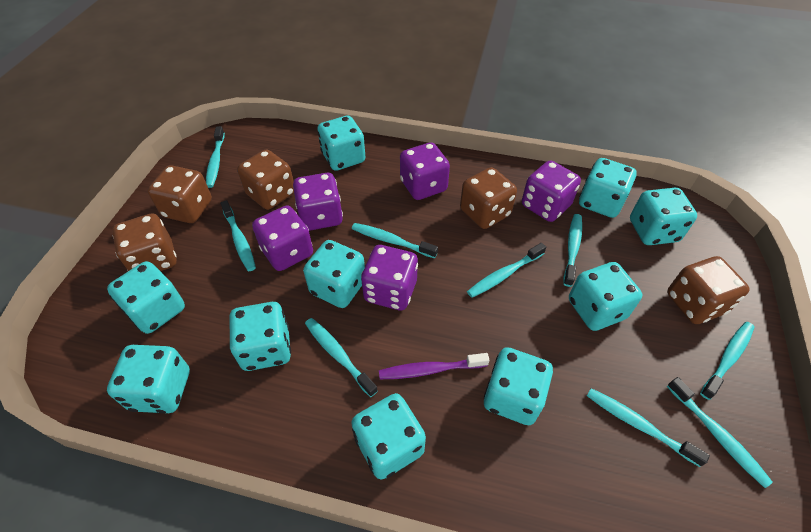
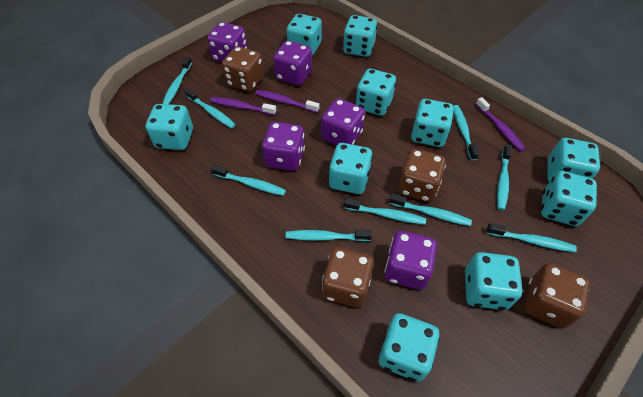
brown dice: 5 -> 4
purple toothbrush: 1 -> 3

